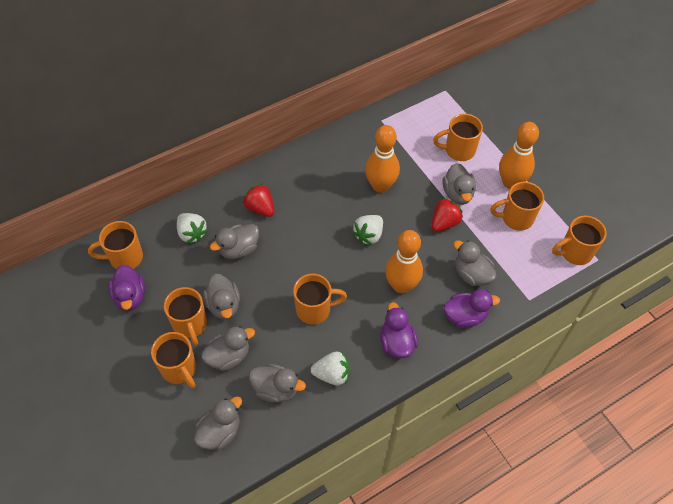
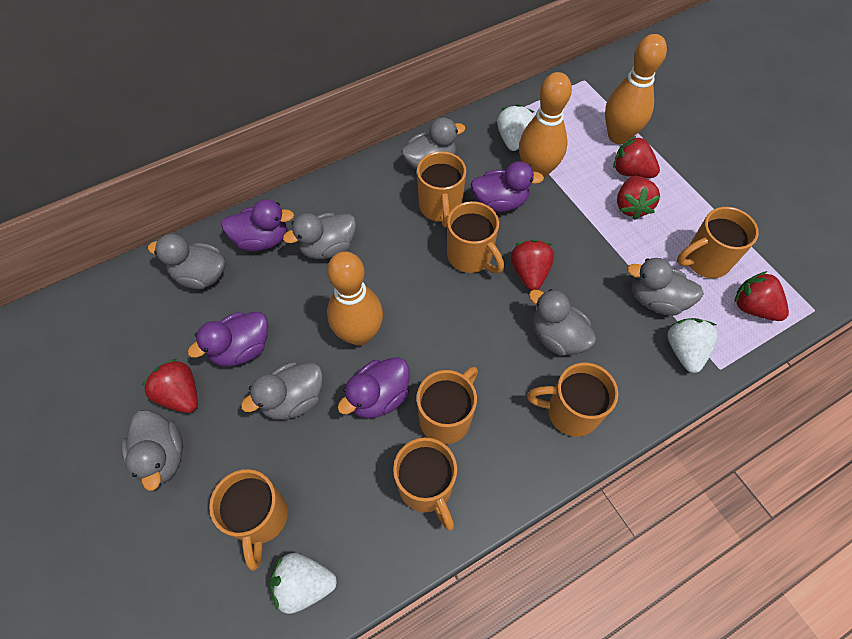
purple duck: 3 -> 4
red strawberry: 2 -> 5

